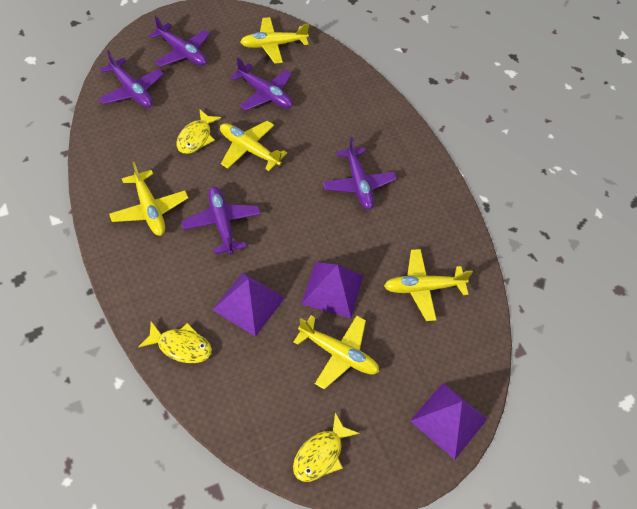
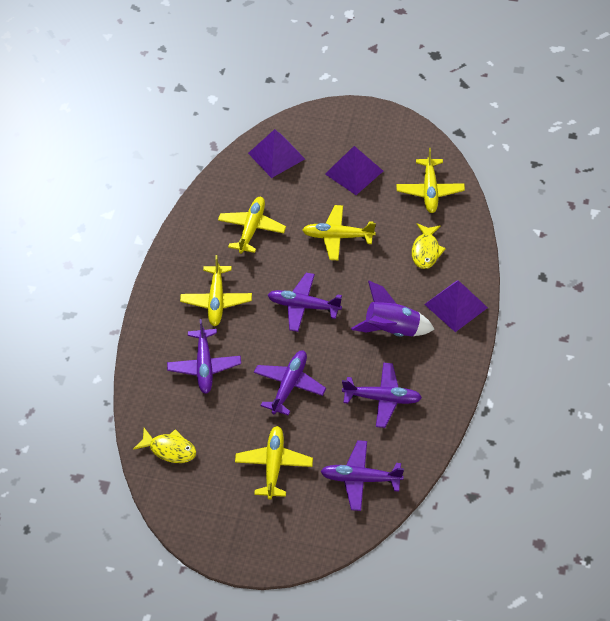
purple rocket: 0 -> 1
yellow fish: 3 -> 2

